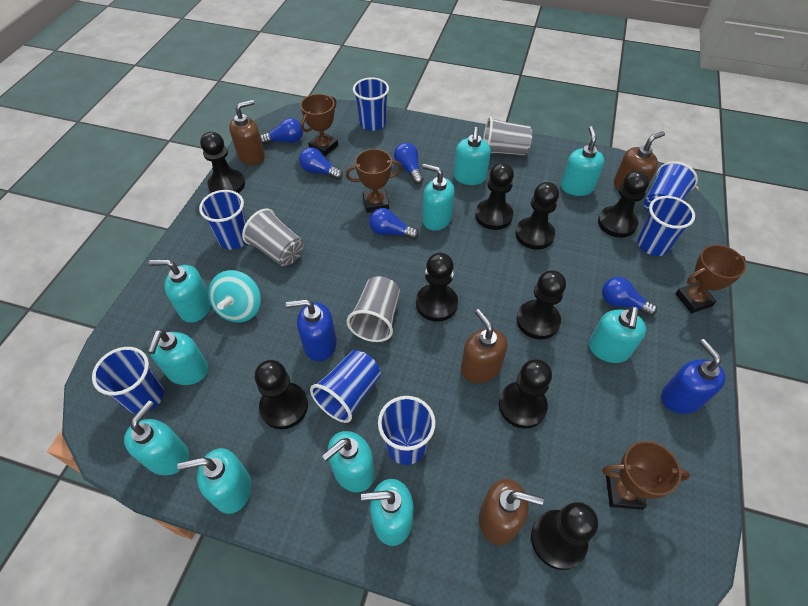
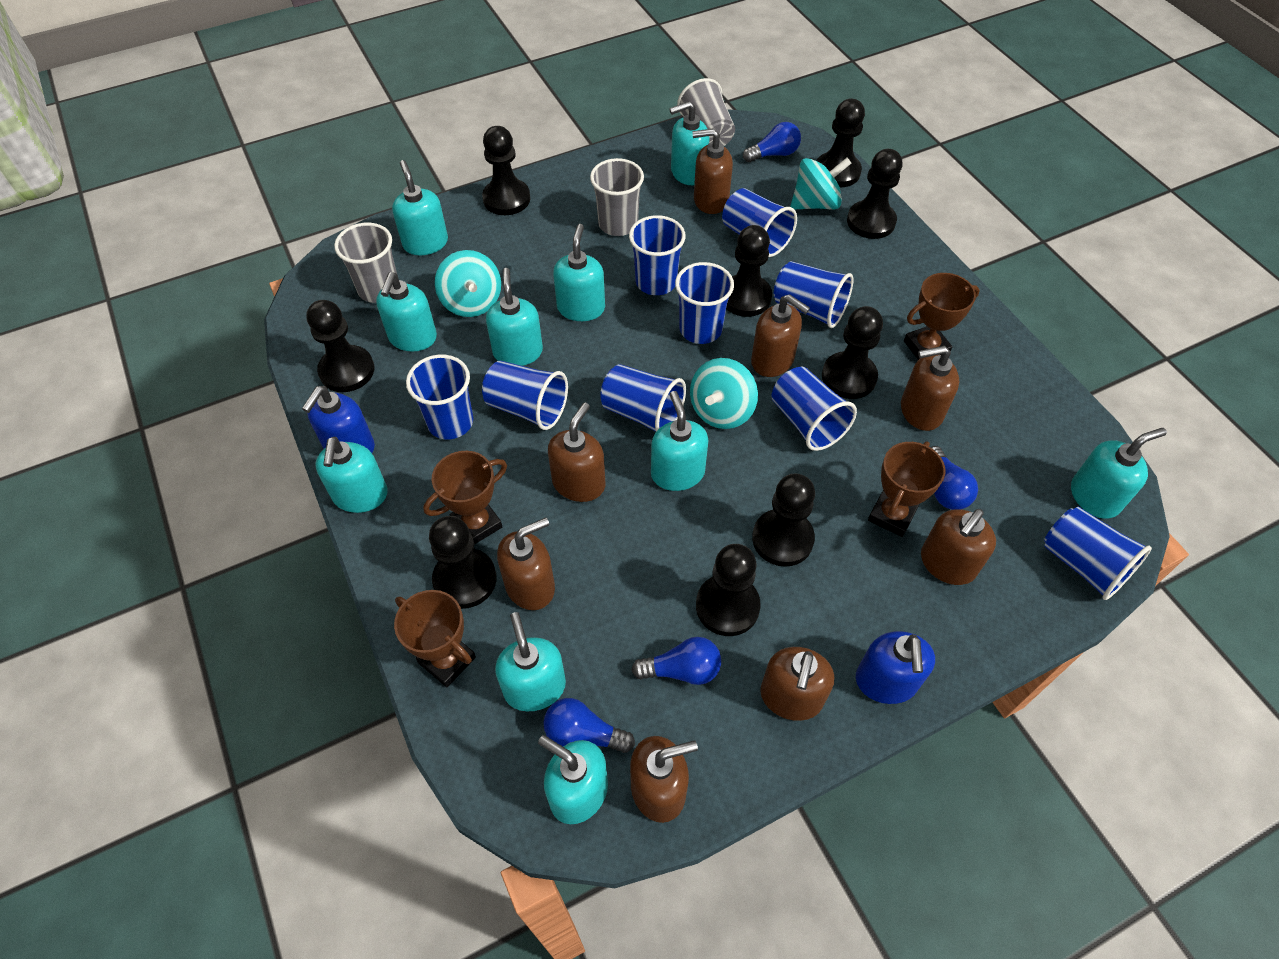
blue cup: 7 -> 9
blue light bulb: 5 -> 4
brown soap dispenser: 4 -> 8
turquoise spinning top: 1 -> 3

